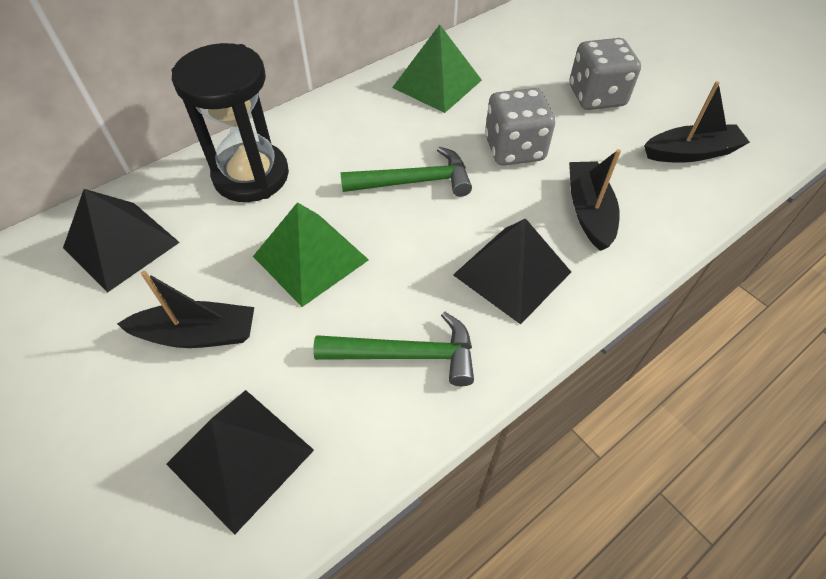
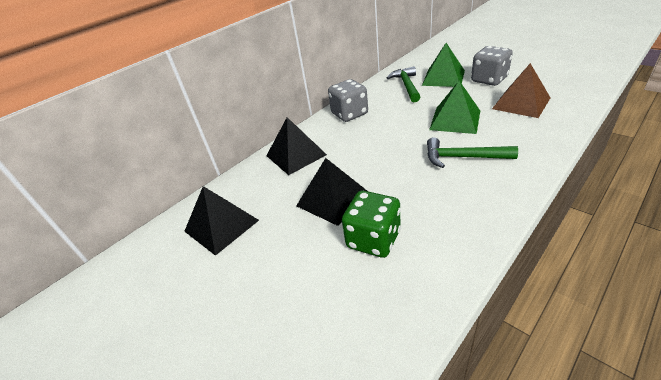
black boat: 3 -> 0
black hourglass: 1 -> 0
brown pyramid: 0 -> 1
green dice: 0 -> 1

